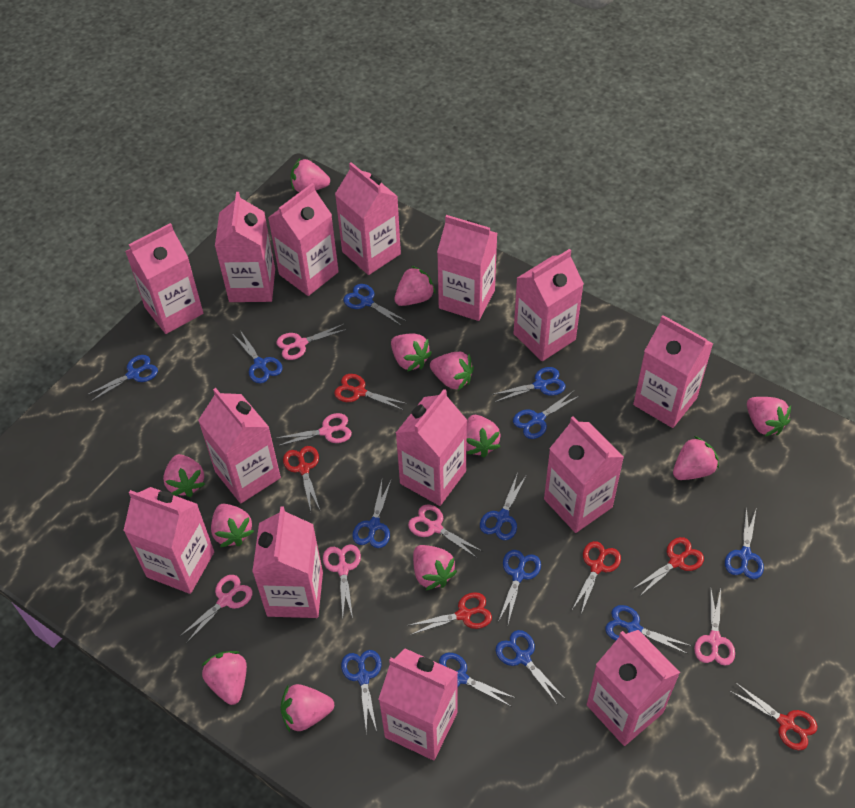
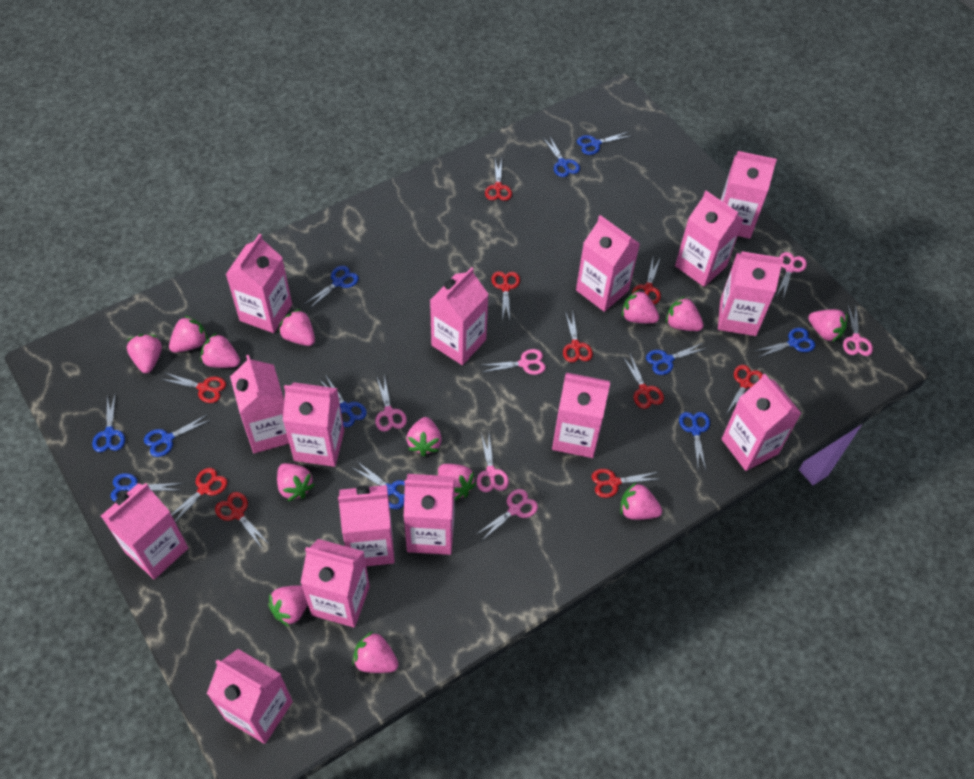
blue scissors: 13 -> 11
pink carton: 14 -> 15
pink strawberry: 12 -> 13
red scissors: 6 -> 10

